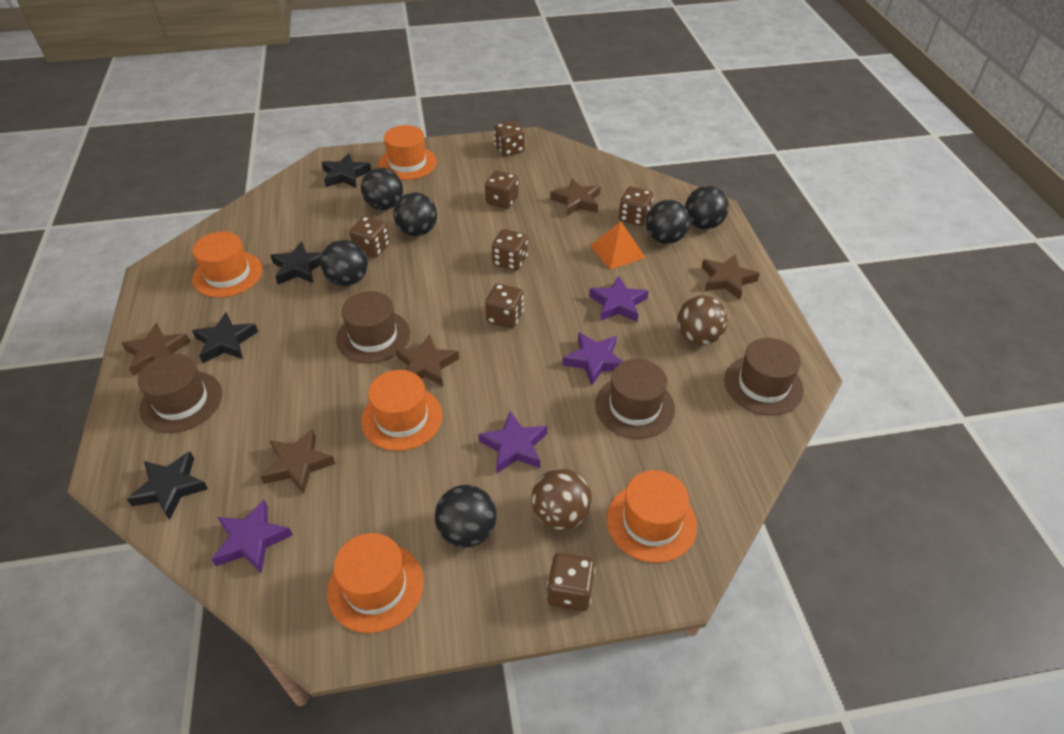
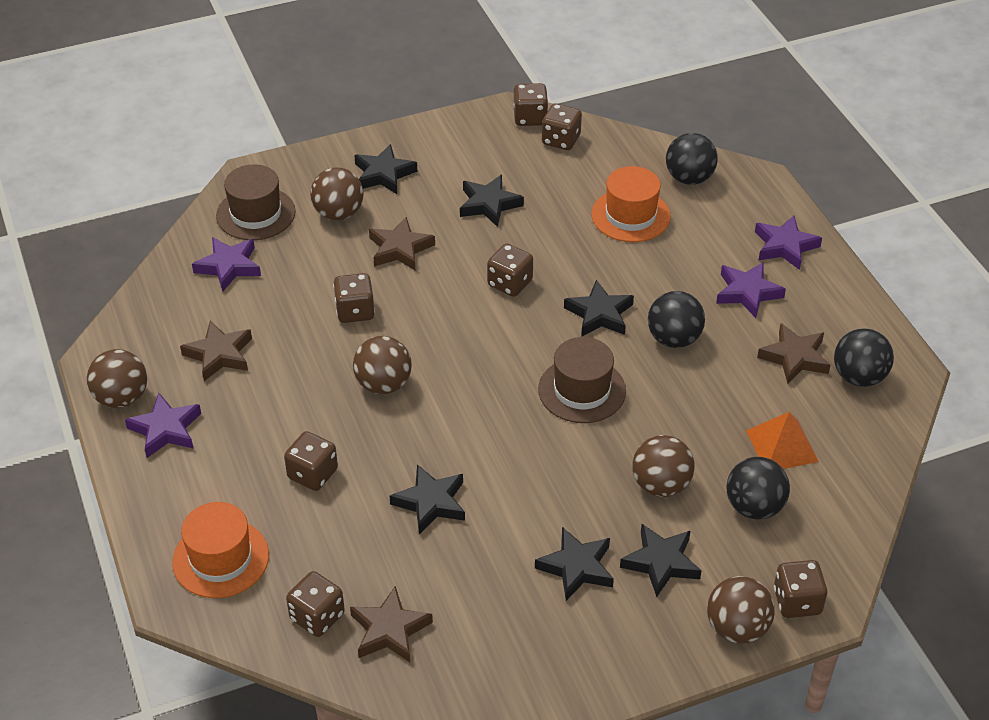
black ball: 6 -> 4
black star: 4 -> 6
brown ball: 2 -> 5
brown hat: 4 -> 2
brown star: 5 -> 4
orange hat: 5 -> 2

